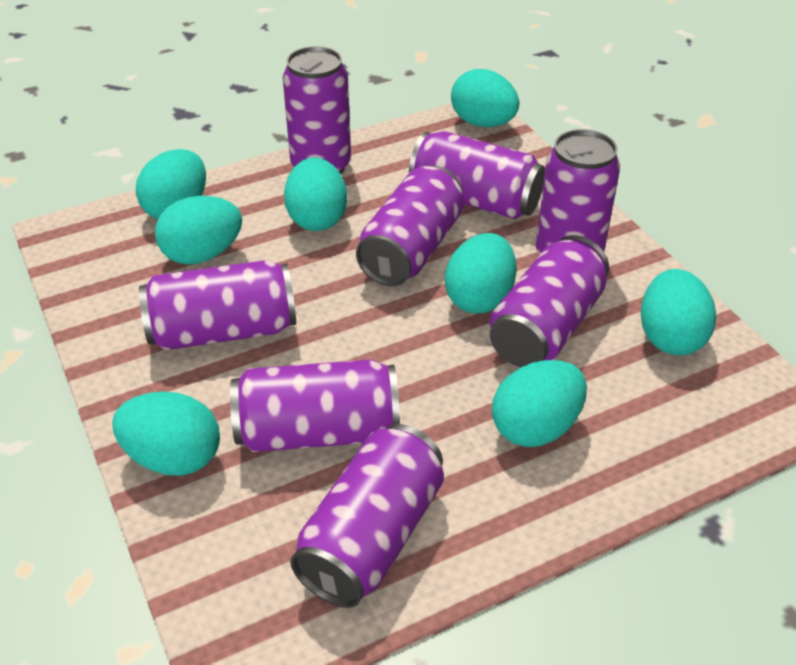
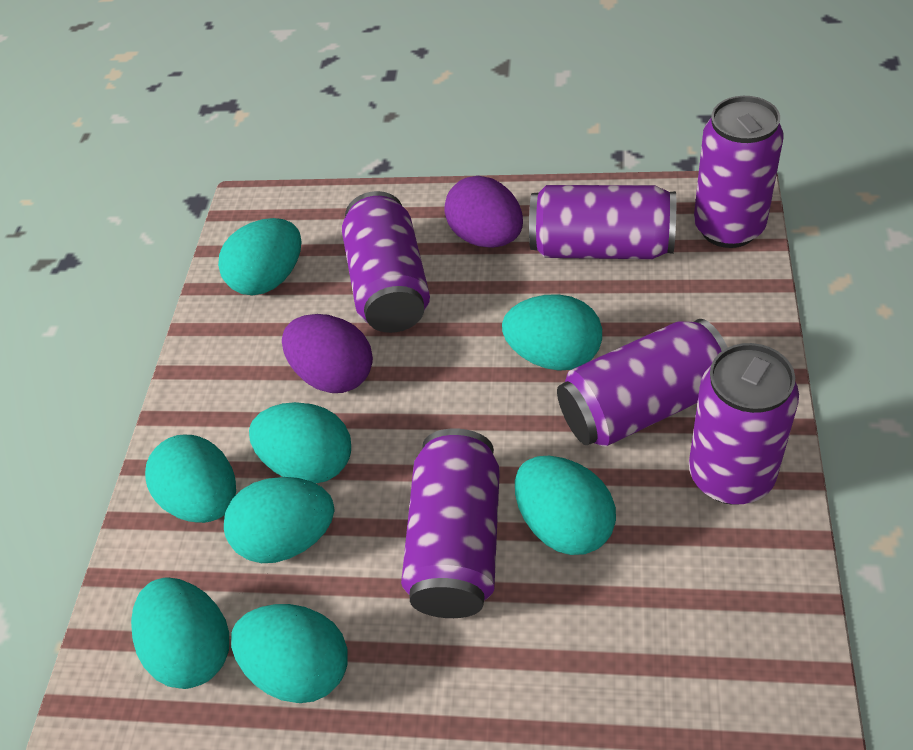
purple can: 8 -> 6
purple egg: 0 -> 2

